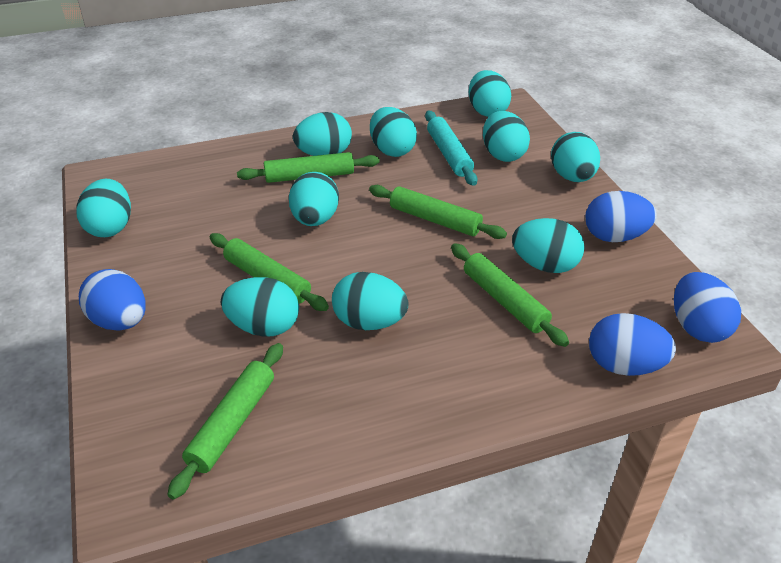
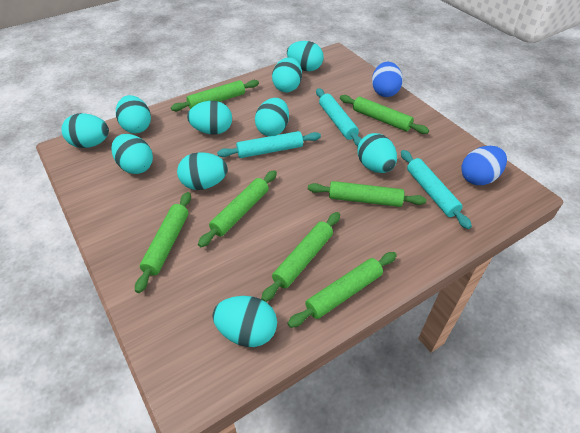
blue egg: 4 -> 2
green rolling pin: 5 -> 7
turquoise rolling pin: 1 -> 3

